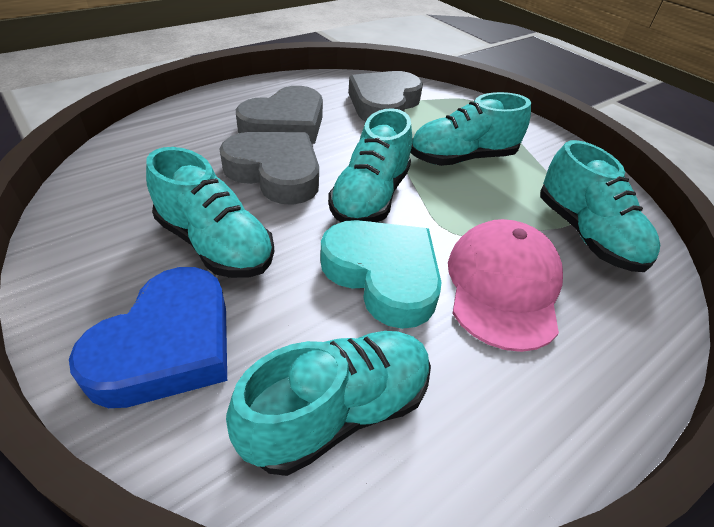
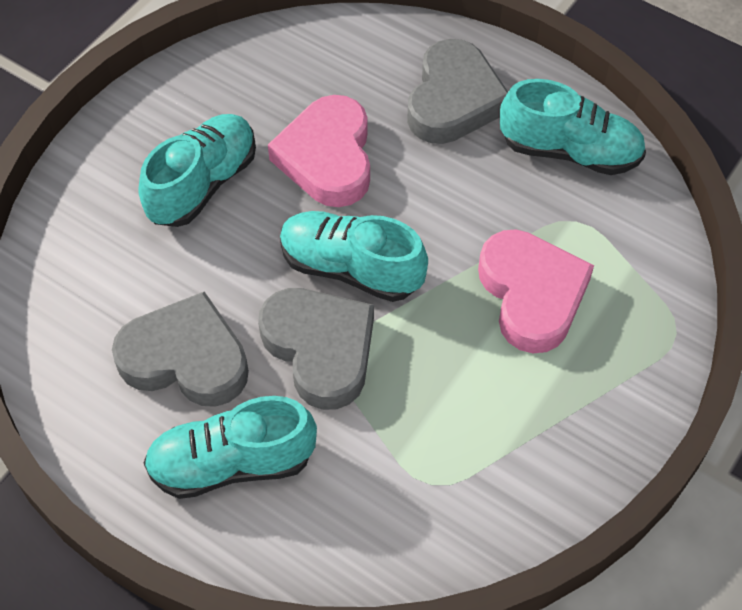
blue heart: 1 -> 0
pink cap: 1 -> 0
pink heart: 0 -> 2
turquoise heart: 1 -> 0
turquoise shoe: 5 -> 4

